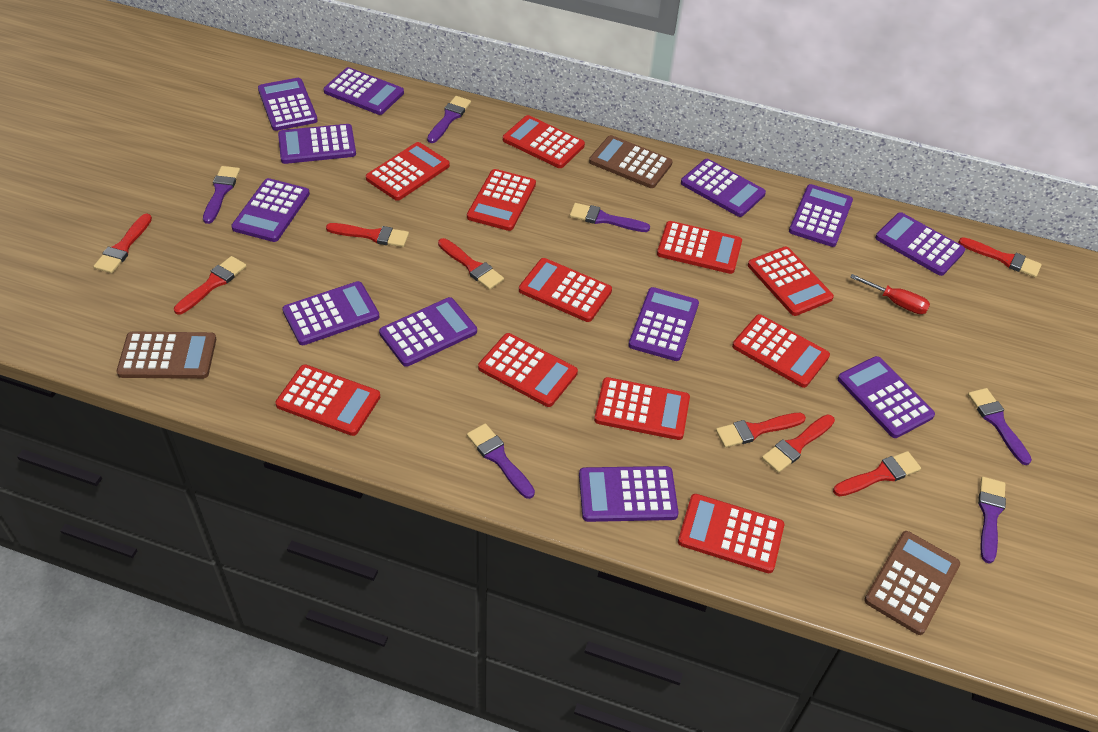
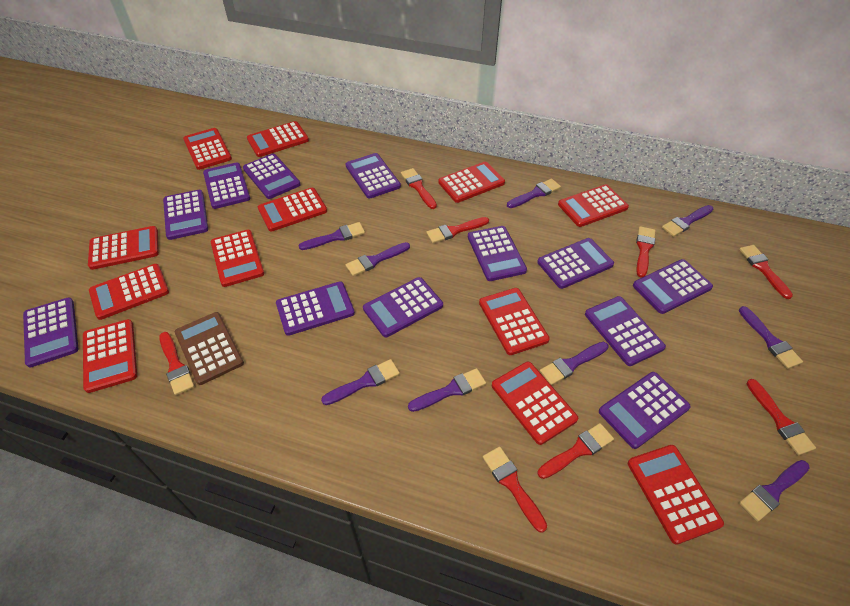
brown calculator: 3 -> 1
purple brush: 6 -> 9
red calculator: 11 -> 12
red screwdriver: 1 -> 0

